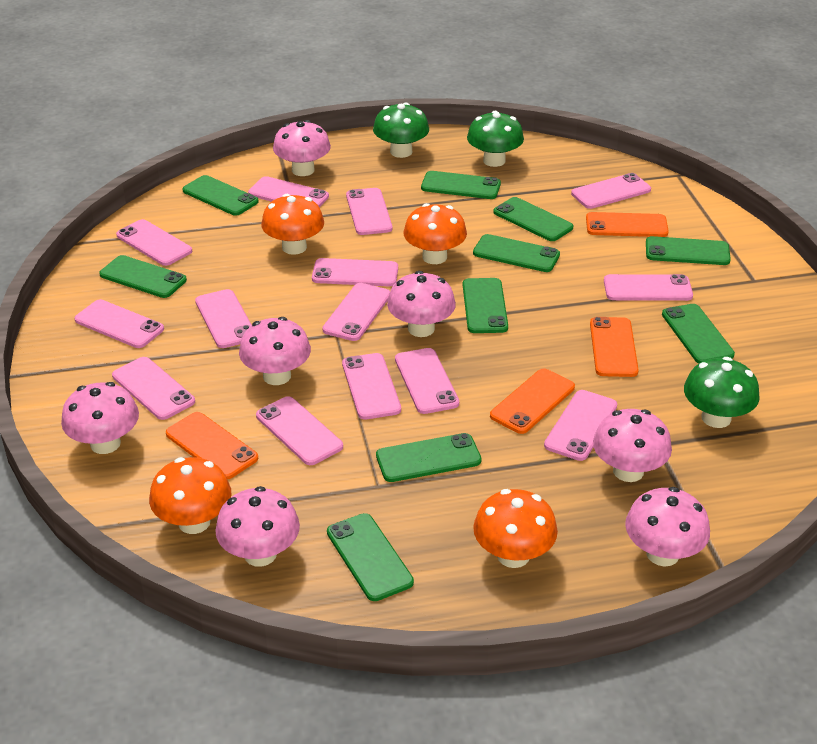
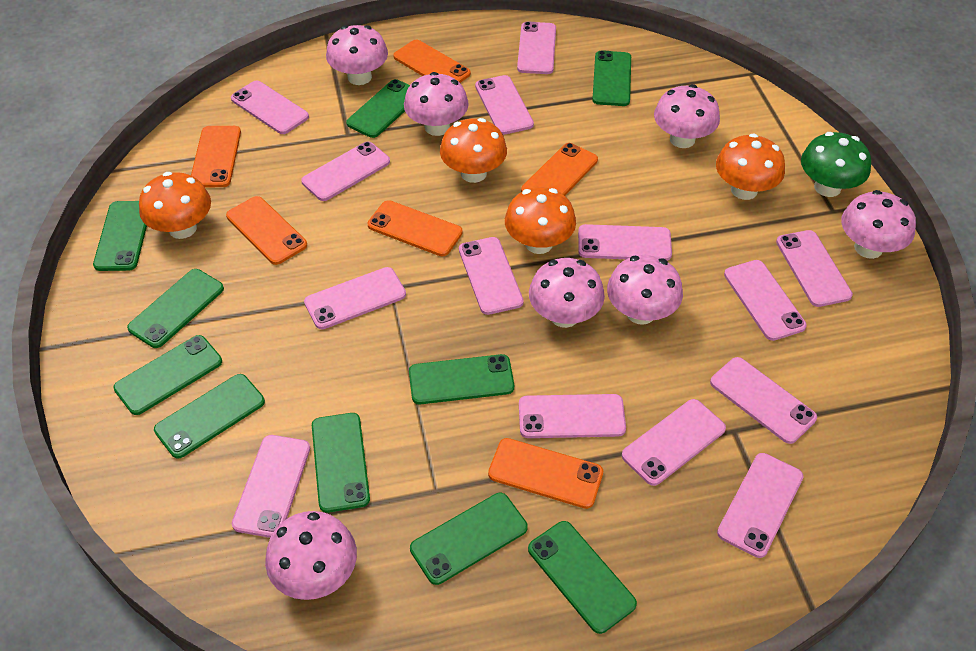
green mushroom: 3 -> 1
orange phone: 4 -> 6

